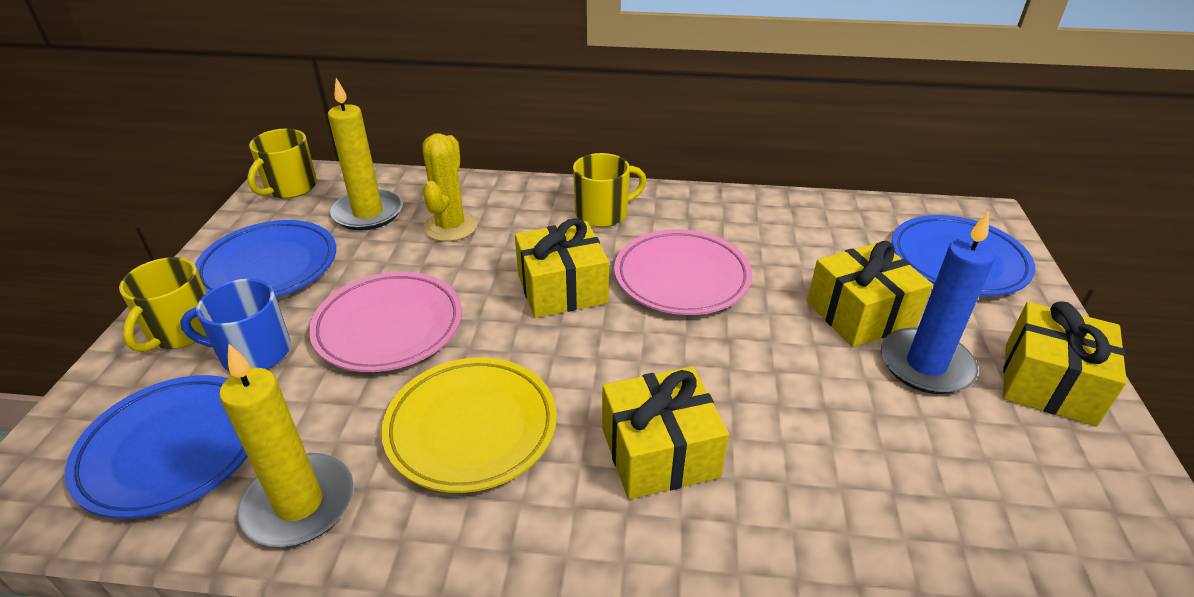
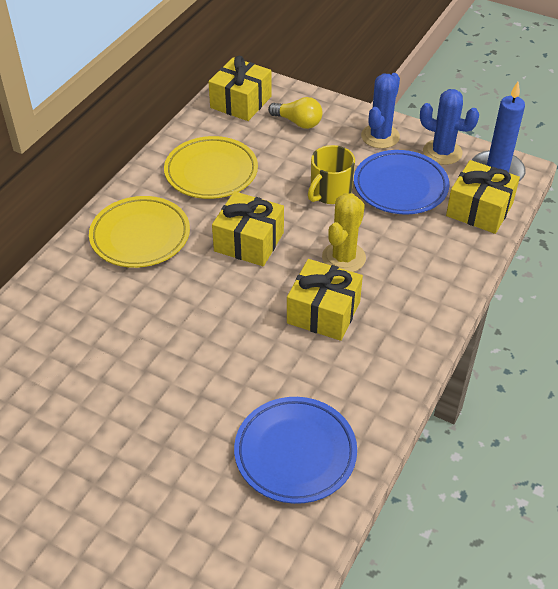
blue cactus: 0 -> 2
blue mug: 1 -> 0
blue plate: 3 -> 2
pink plate: 2 -> 0
yellow candle: 2 -> 0
yellow light bulb: 0 -> 1
yellow mug: 3 -> 1
yellow plate: 1 -> 2

